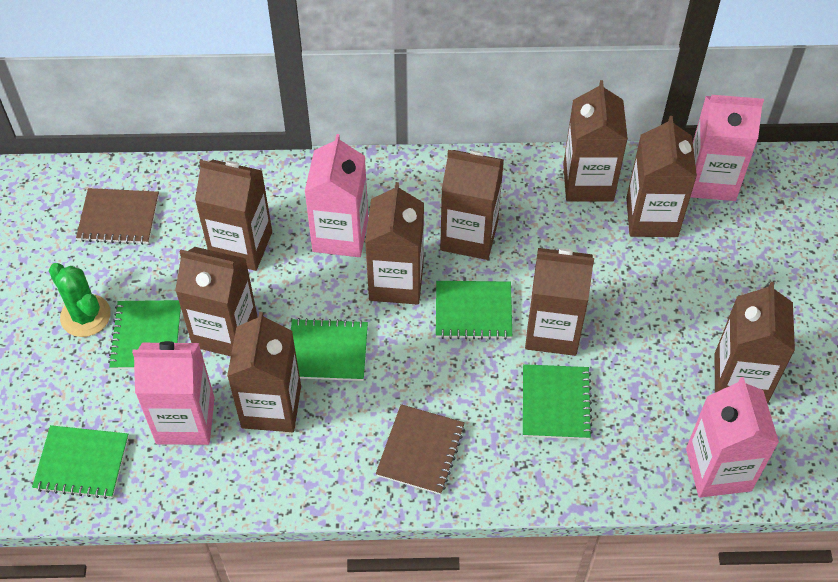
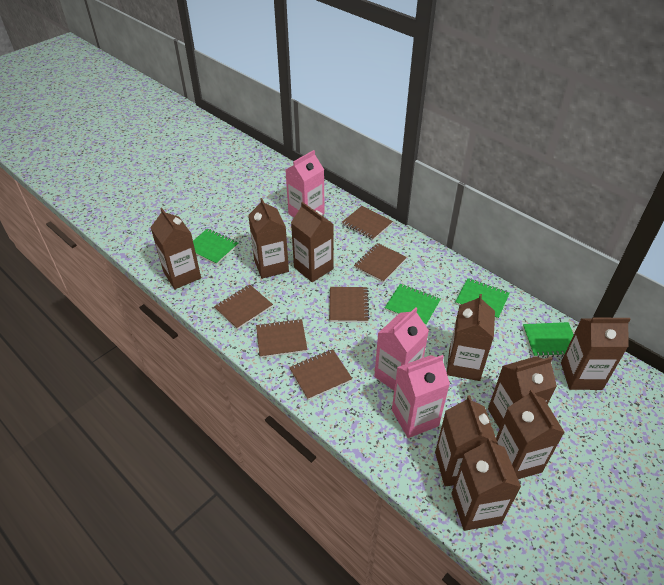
brown notebook: 2 -> 6
green cactus: 1 -> 0
green notebook: 5 -> 4
pink carton: 4 -> 3

